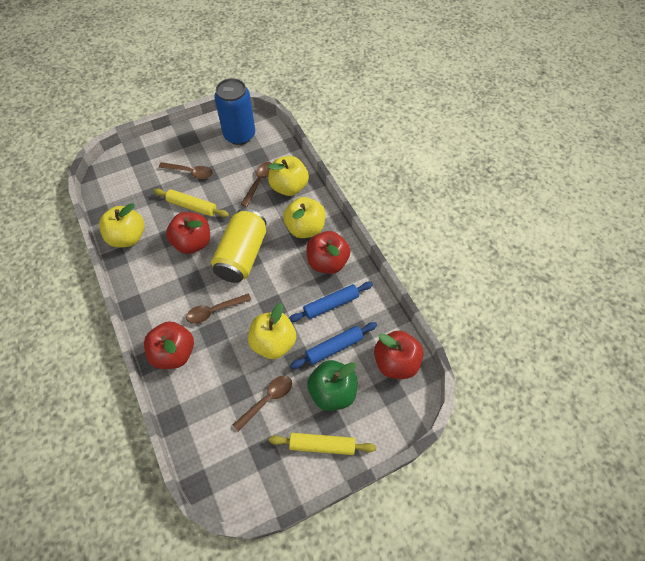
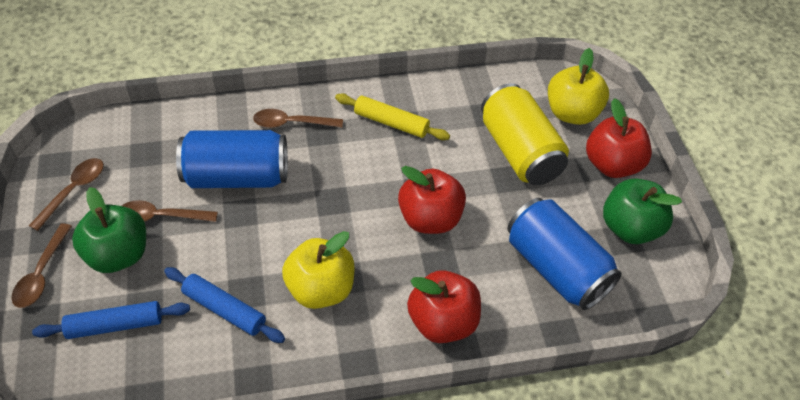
blue can: 1 -> 2
green apple: 1 -> 2
red apple: 4 -> 3
yellow apple: 4 -> 2
yellow rolling pin: 2 -> 1

